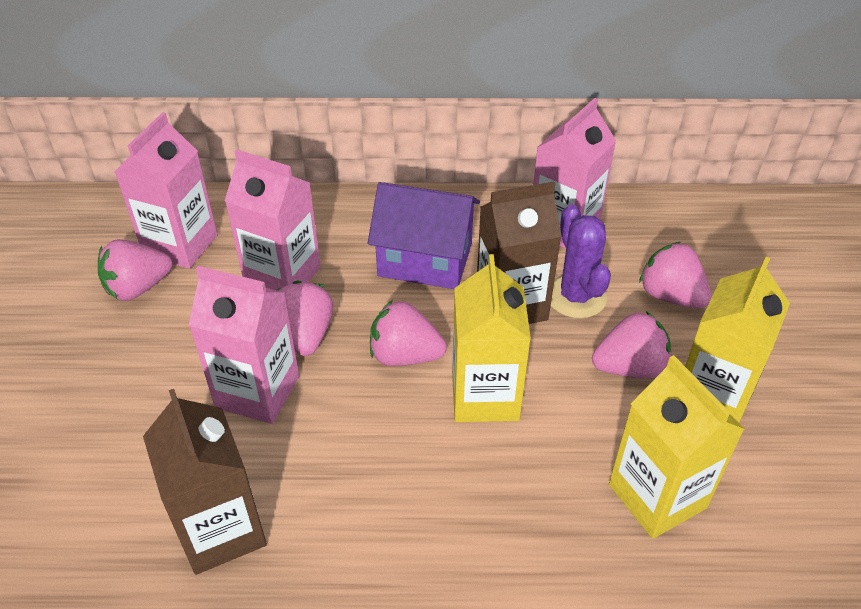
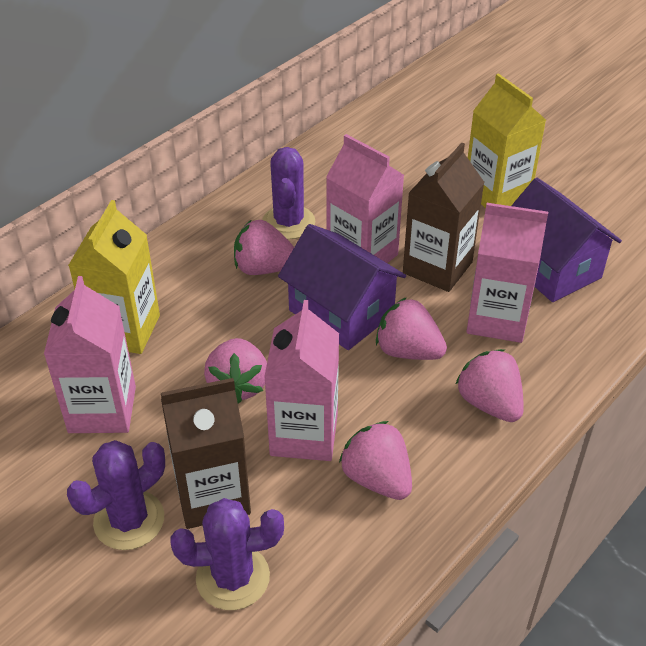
purple cactus: 1 -> 3
purple house: 1 -> 2
yellow carton: 3 -> 2

